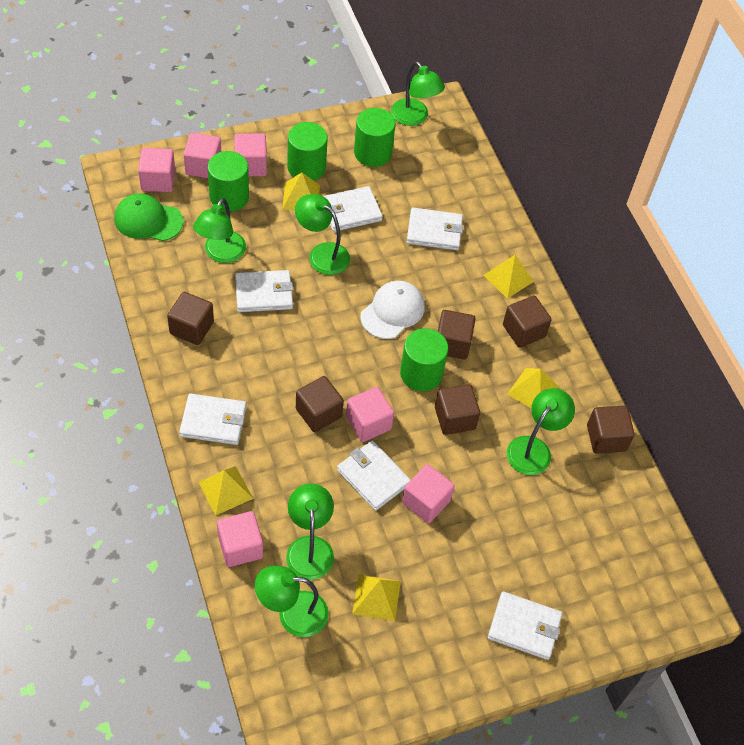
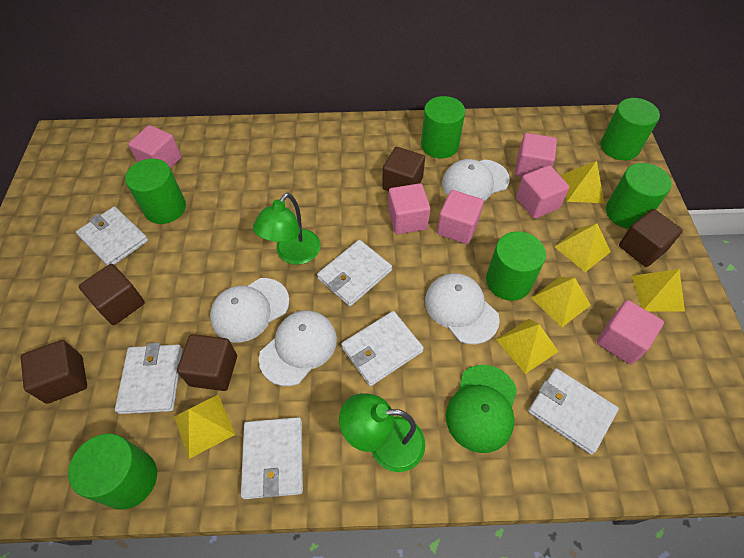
brown cube: 6 -> 5
green cylinder: 4 -> 6
green lamp: 6 -> 2
white cap: 1 -> 4
yellow pyramid: 5 -> 6

